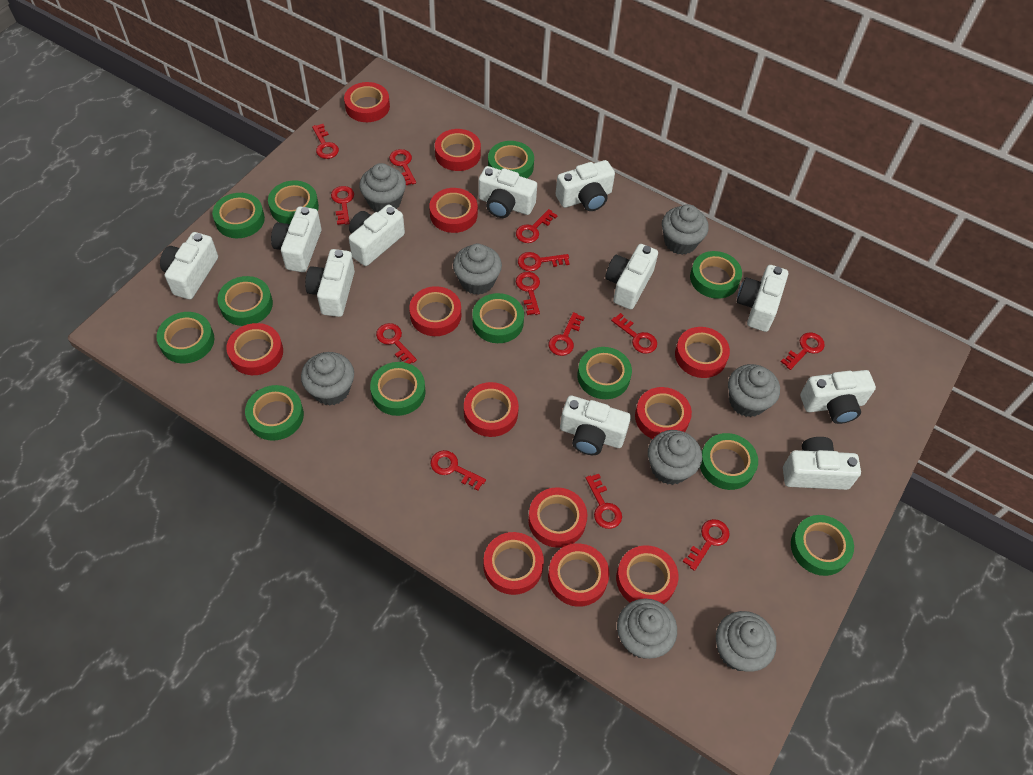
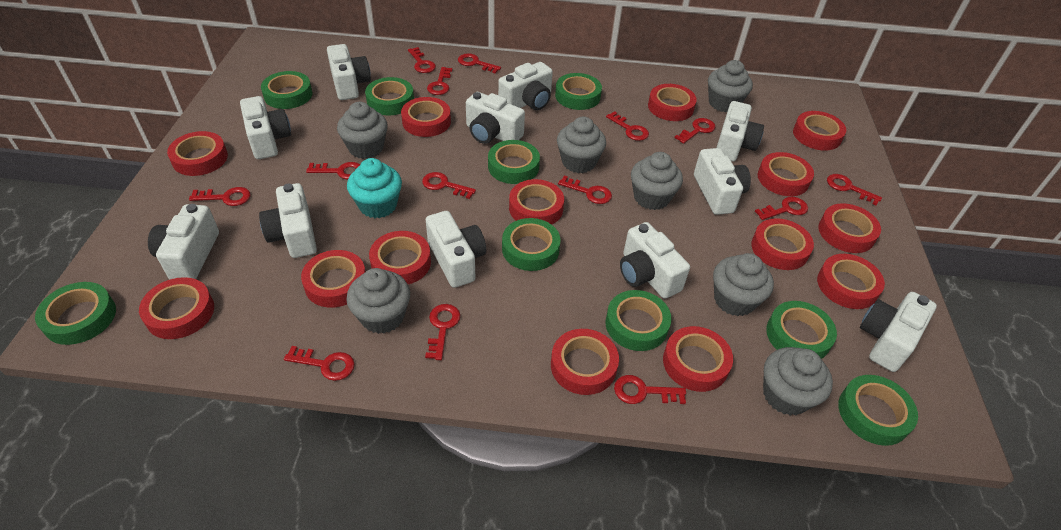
green tape: 12 -> 9
grey cupcake: 8 -> 7
red key: 13 -> 14
red tape: 12 -> 14
turquoise cupcake: 0 -> 1

